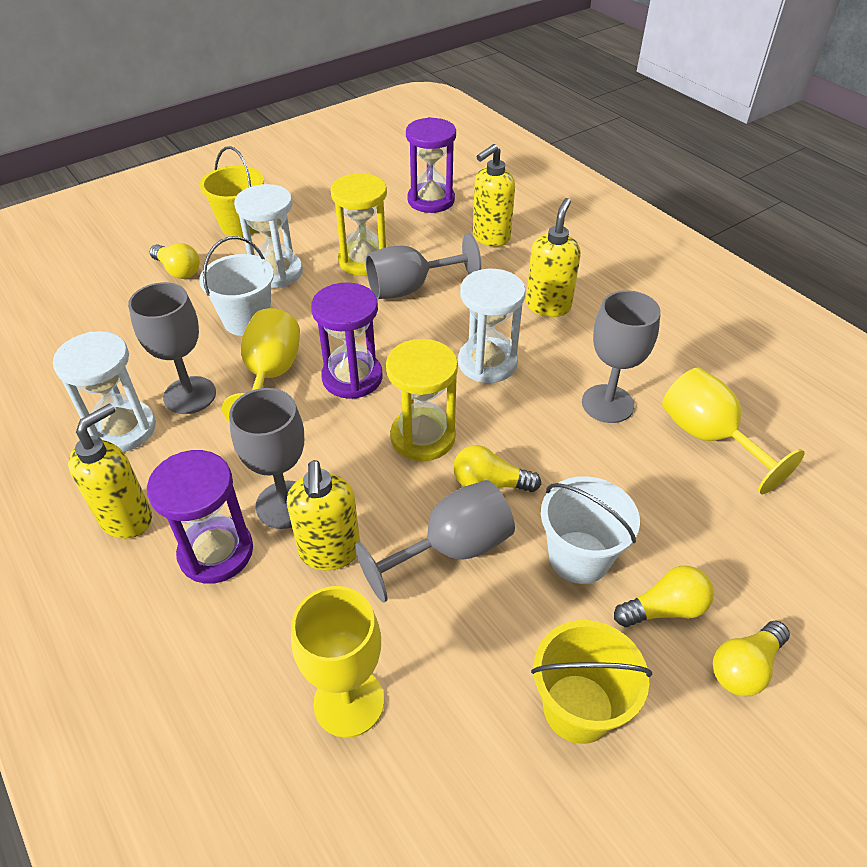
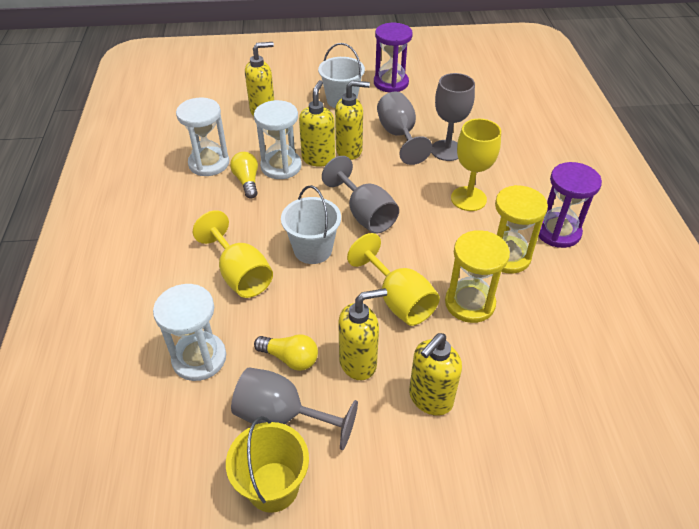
grey goblet: 5 -> 4
purple hourglass: 3 -> 2
yellow bucket: 2 -> 1
yellow light bulb: 4 -> 2
yellow soap dispenser: 4 -> 5

